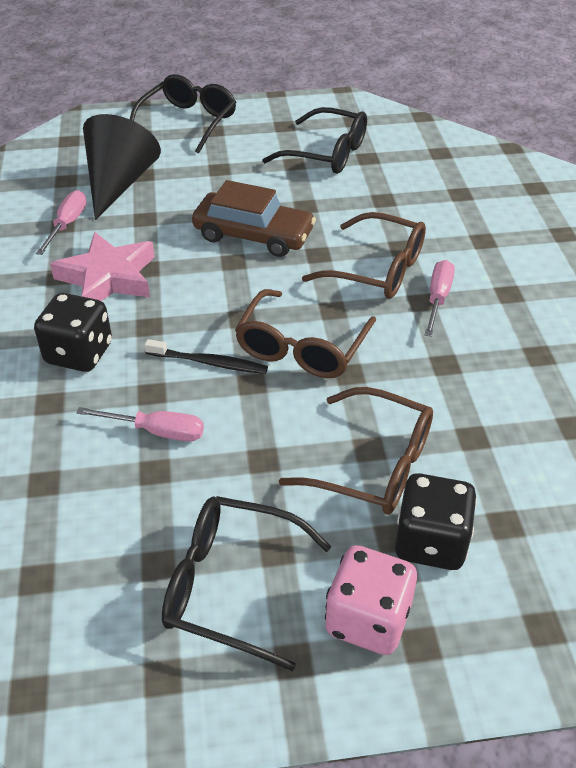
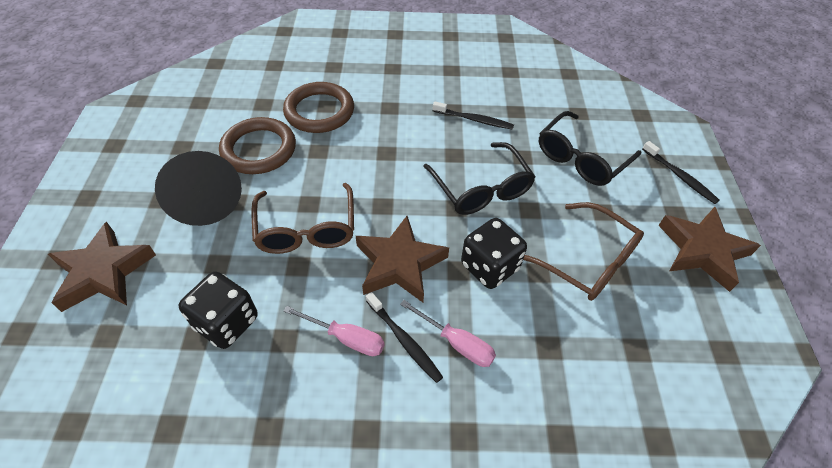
black glasses: 3 -> 2
black toothbrush: 1 -> 3
brown car: 1 -> 0
brown glasses: 3 -> 2
brown ring: 0 -> 2
brown star: 0 -> 3
pink dice: 1 -> 0
pink screwdriver: 3 -> 2
pink star: 1 -> 0

